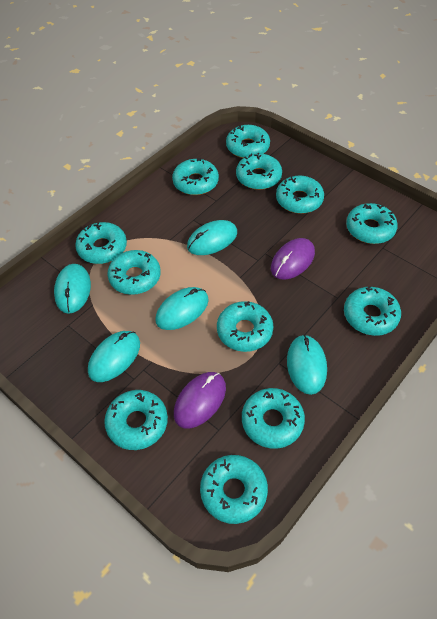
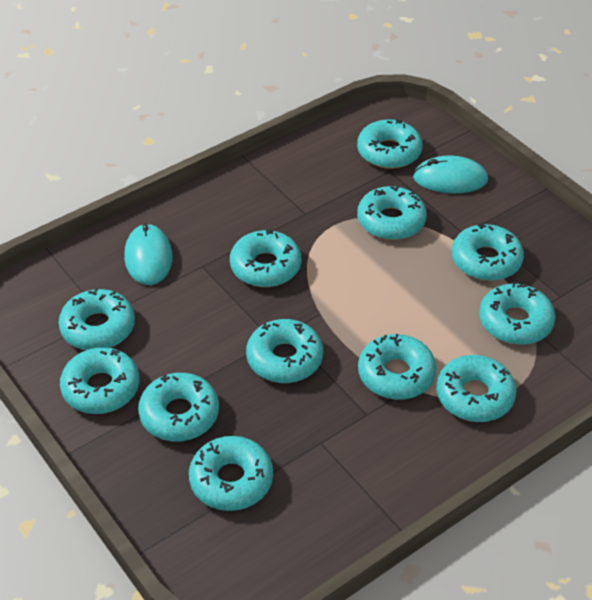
purple mouse: 2 -> 0
turquoise mouse: 5 -> 2

